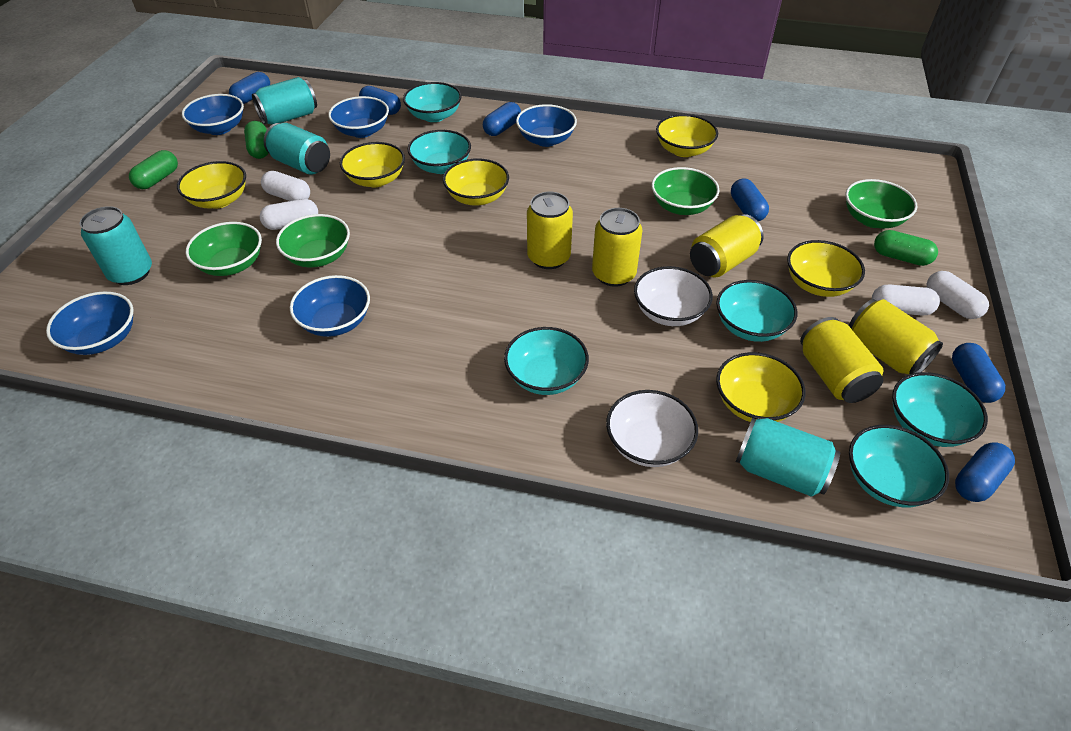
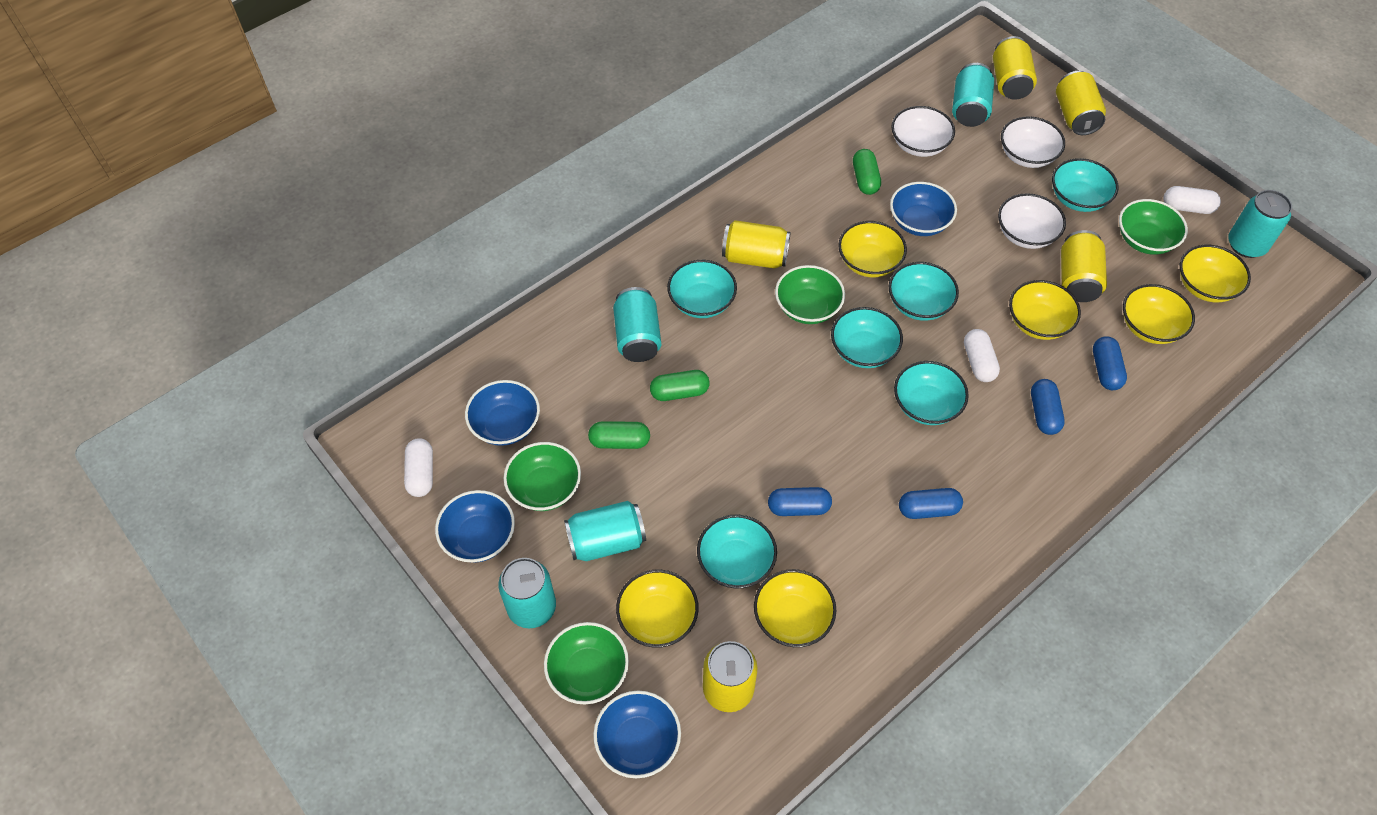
blue bowl: 5 -> 4
blue capsule: 6 -> 4
turquoise can: 4 -> 5
white bowl: 2 -> 3
white capsule: 4 -> 3

